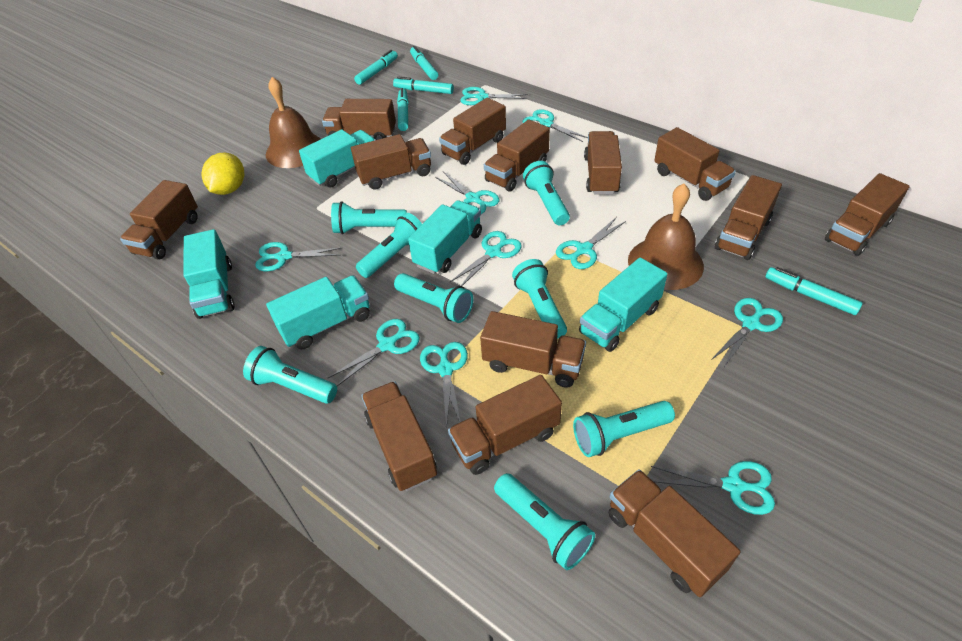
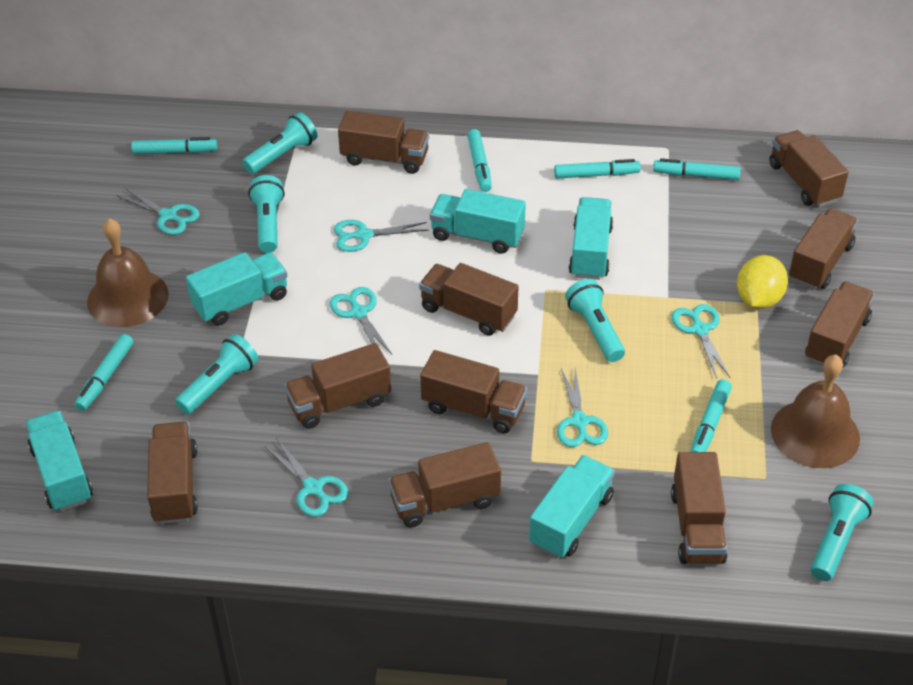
brown truck: 13 -> 10
turquoise flashlight: 8 -> 5
turquoise marker: 5 -> 6
turquoise scissors: 10 -> 6

